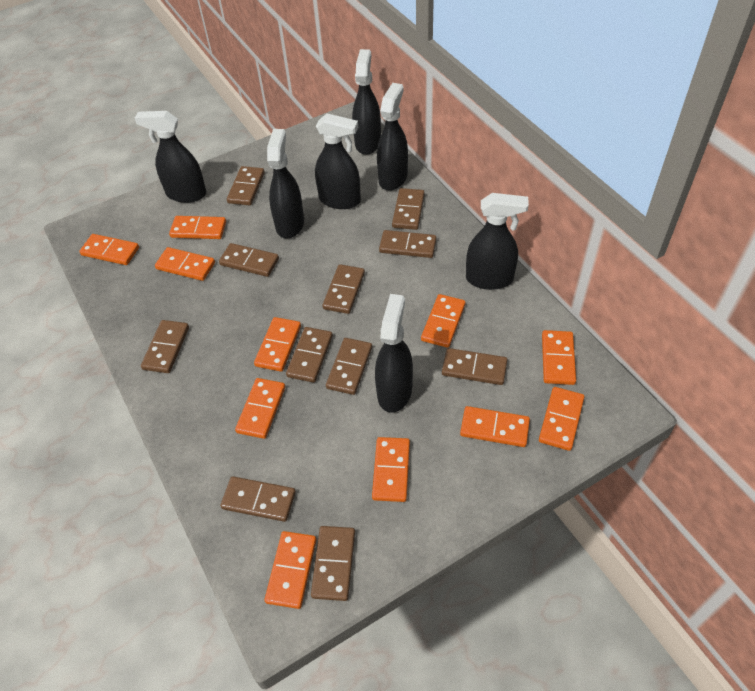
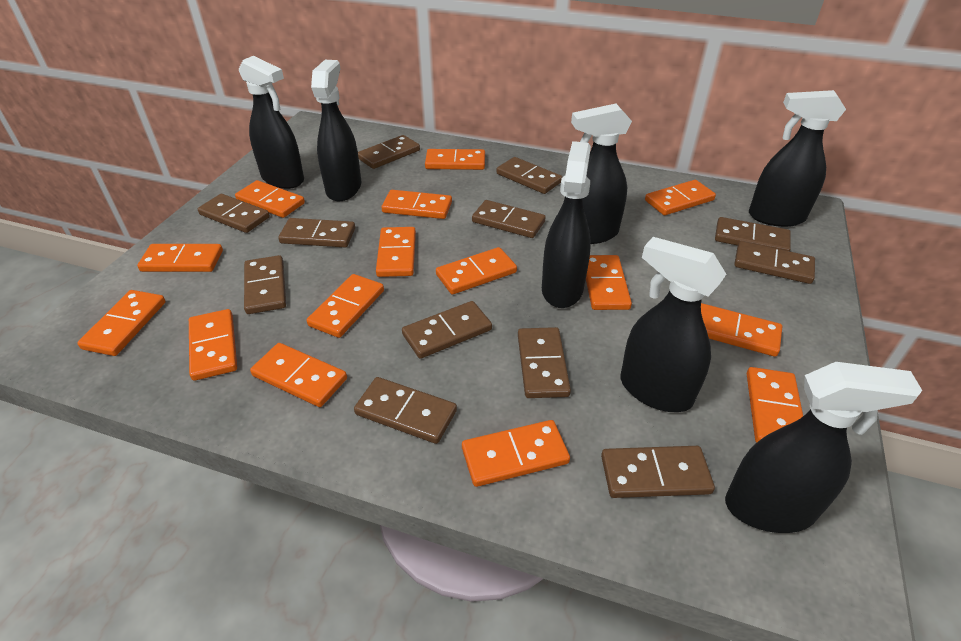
brown domino: 11 -> 12
orange domino: 11 -> 15

